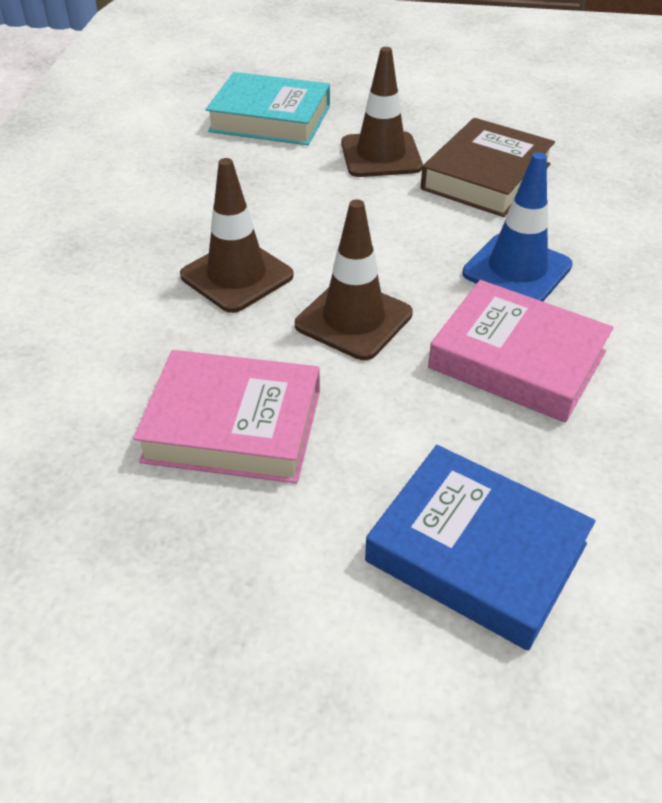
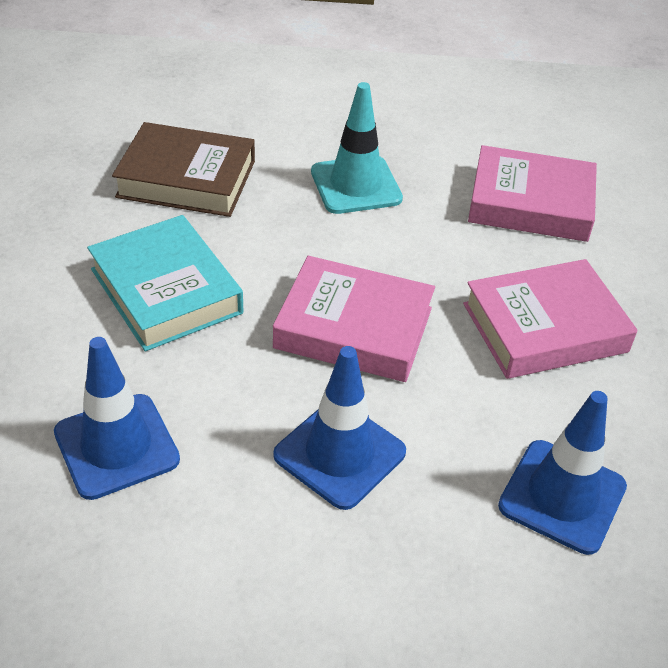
blue book: 1 -> 0
blue traffic cone: 1 -> 3
brown traffic cone: 3 -> 0
pink book: 2 -> 3
turquoise traffic cone: 0 -> 1

